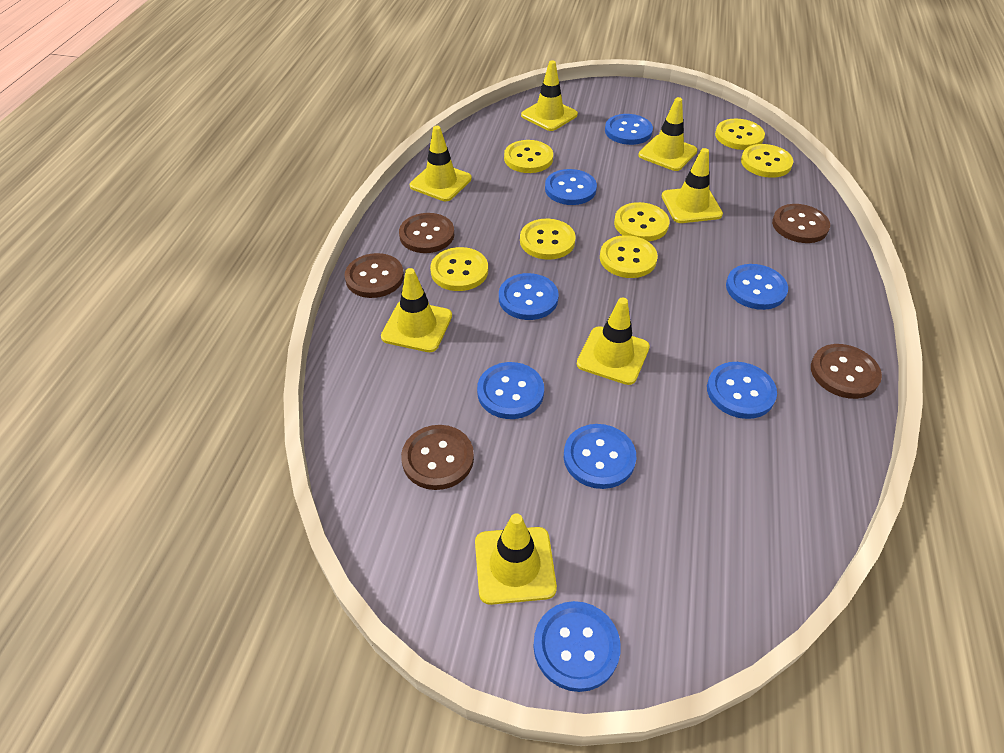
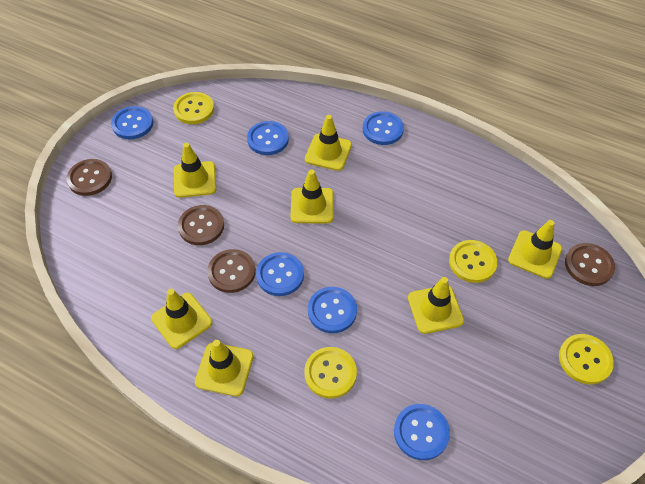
blue button: 8 -> 6
brown button: 5 -> 4
yellow button: 7 -> 4

